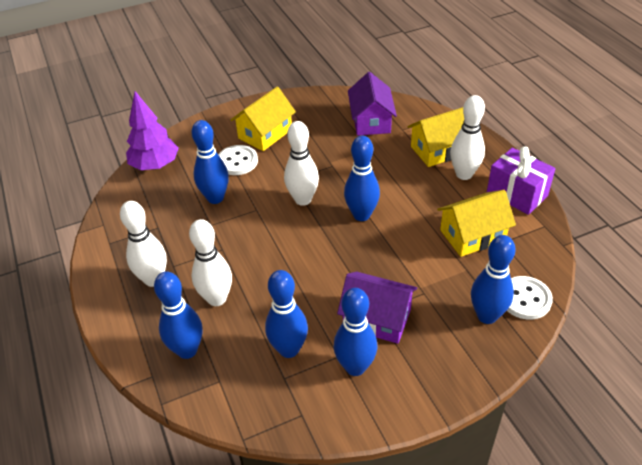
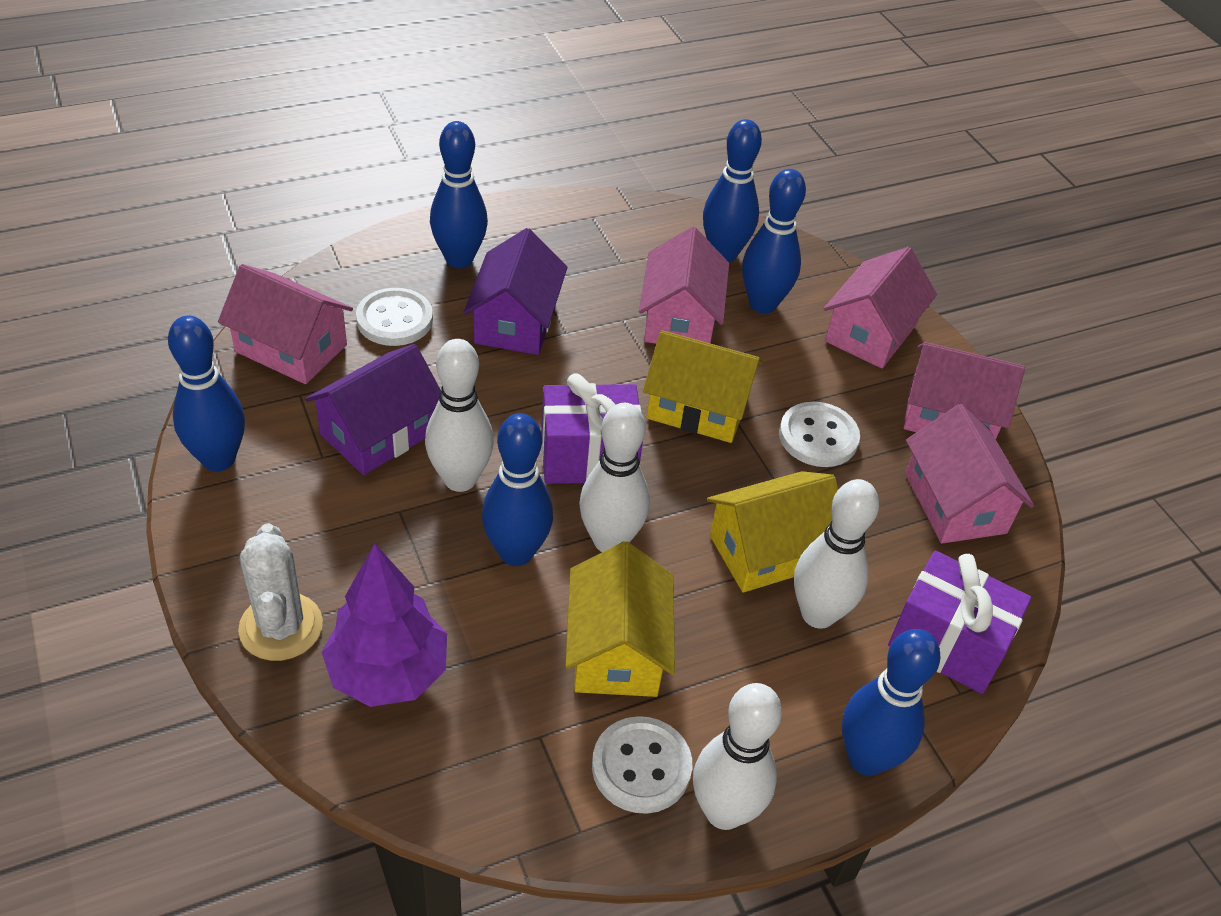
pink house: 0 -> 5
purple gift: 1 -> 2
white button: 2 -> 3
white cactus: 0 -> 1

